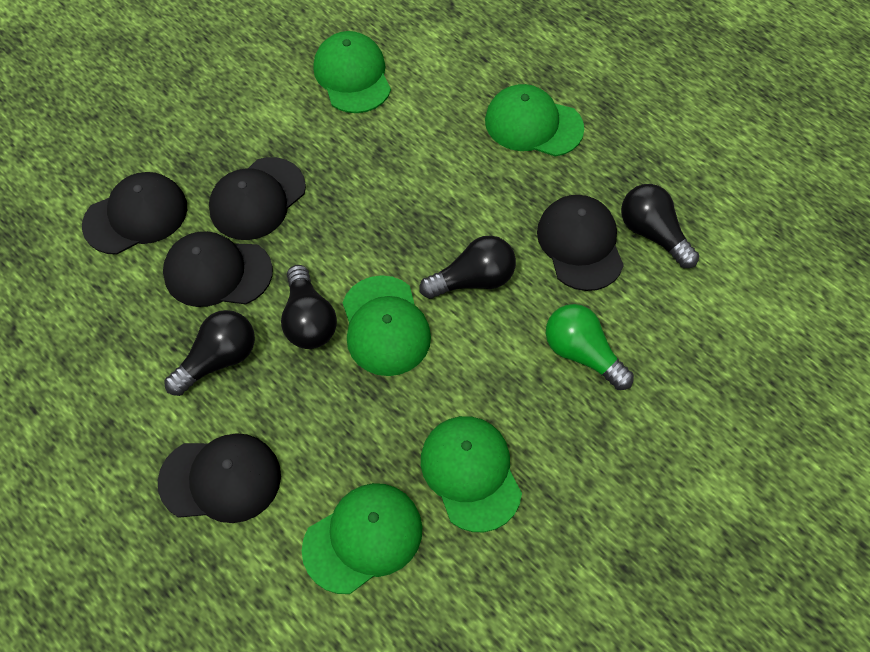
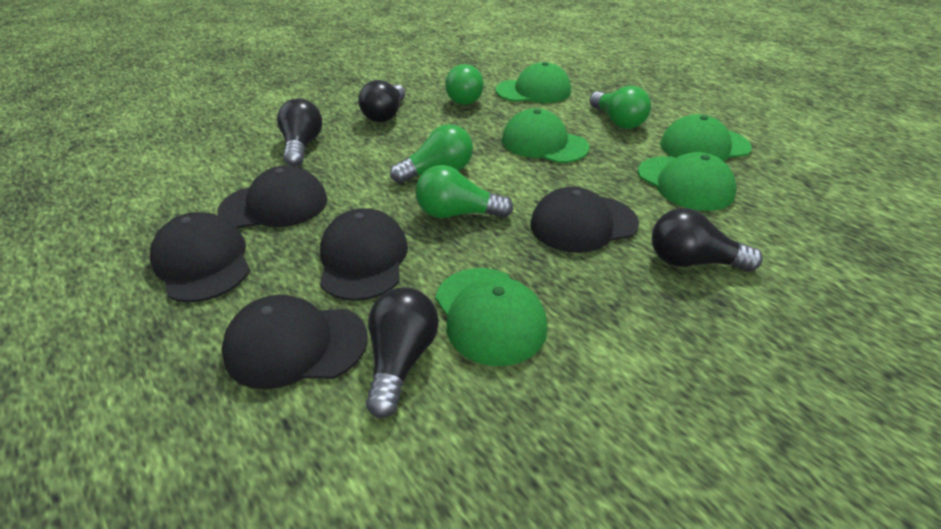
green light bulb: 1 -> 4

